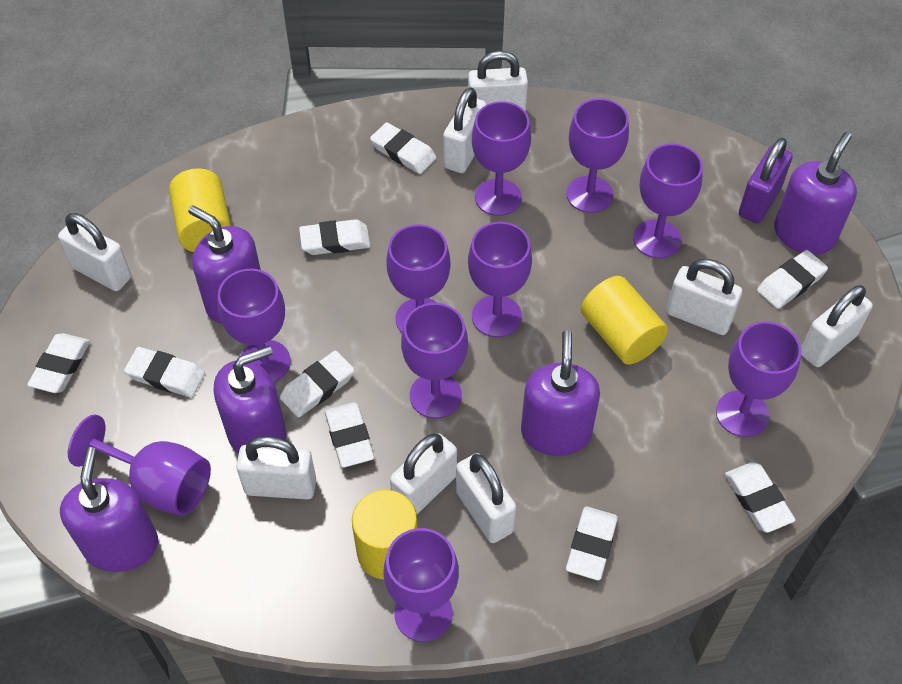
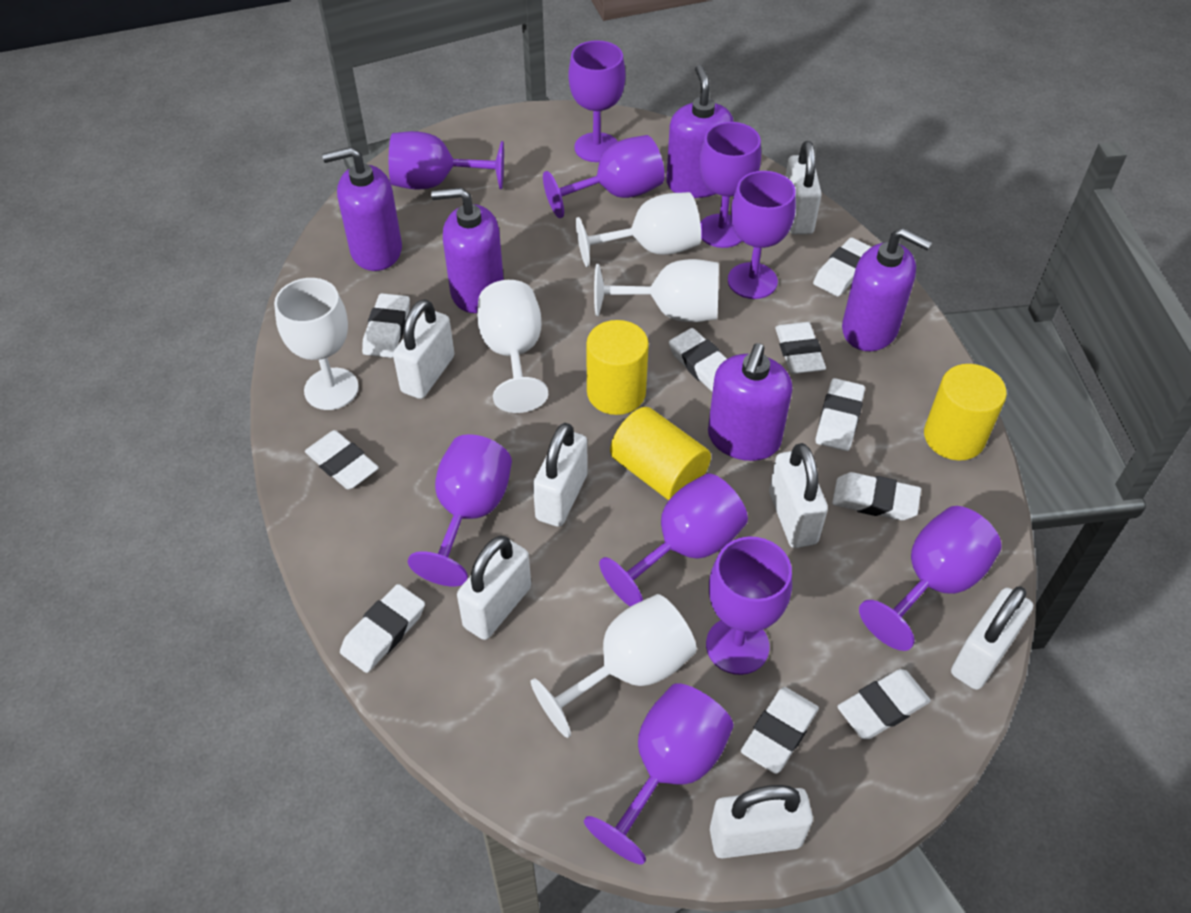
purple padlock: 1 -> 0
white eraser: 9 -> 10
white goblet: 0 -> 5
white padlock: 8 -> 7

